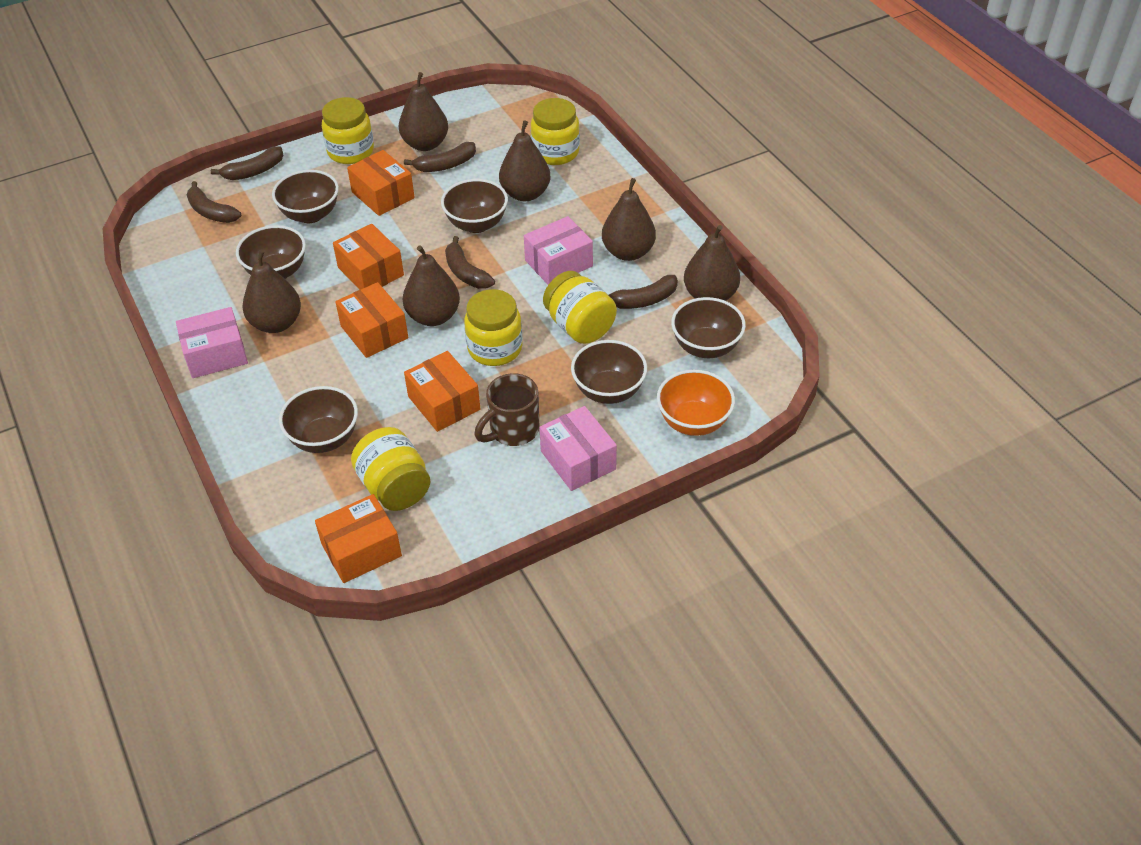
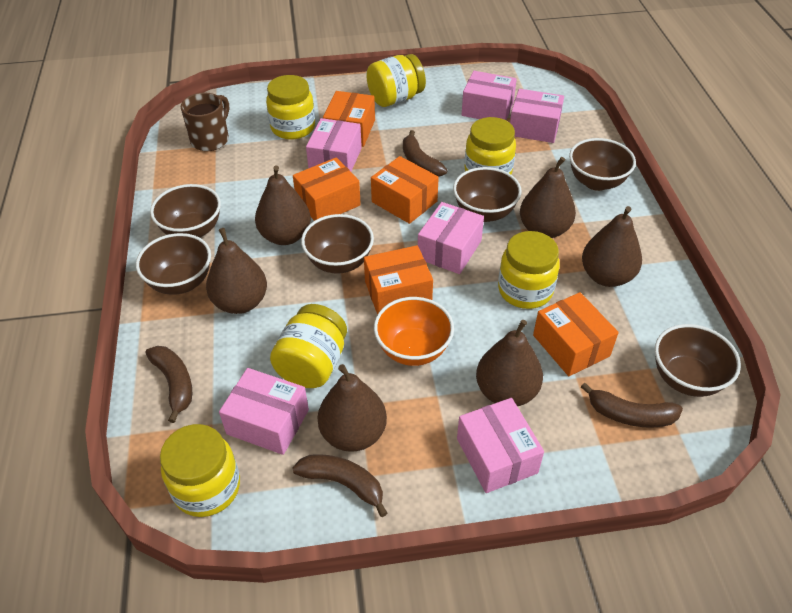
brown banana: 5 -> 4
pink box: 3 -> 6
yellow jar: 5 -> 6

